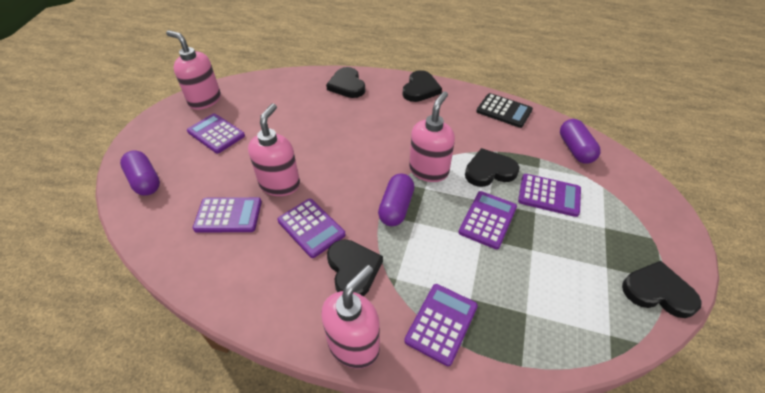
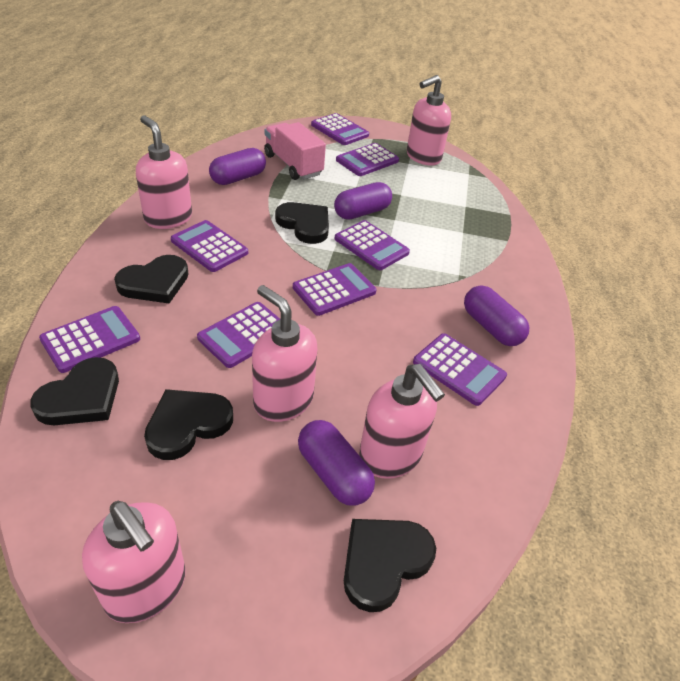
black calculator: 1 -> 0
pink soap dispenser: 4 -> 5
pink truck: 0 -> 1
purple calculator: 6 -> 8
purple capsule: 3 -> 4

